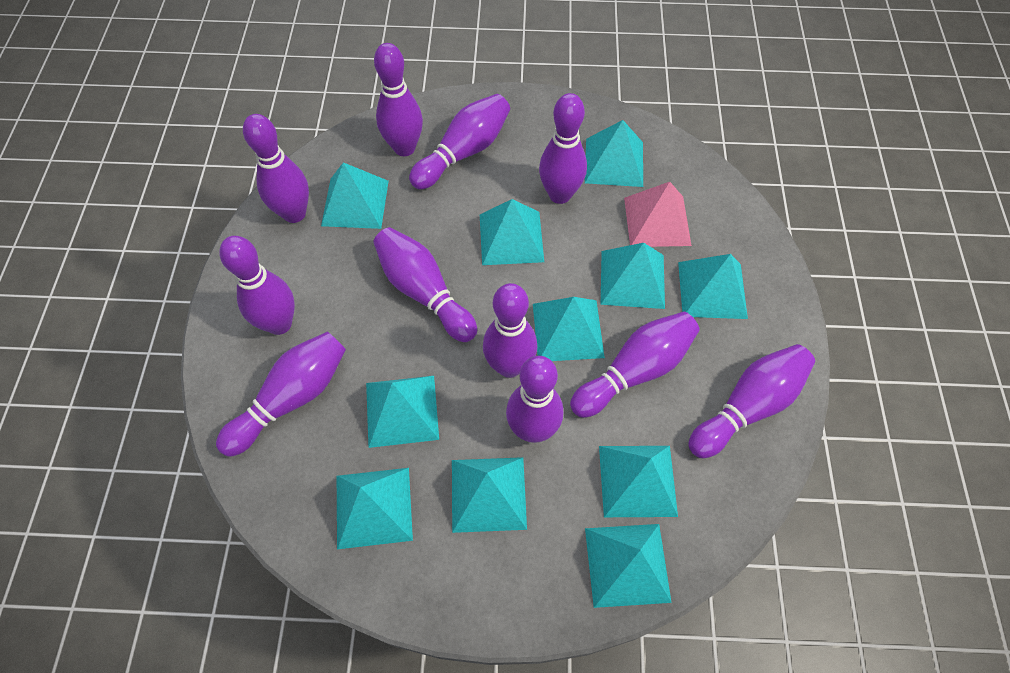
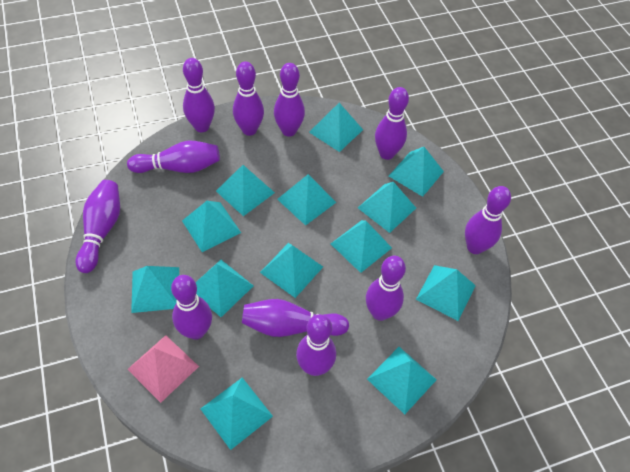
turquoise pyramid: 11 -> 13

